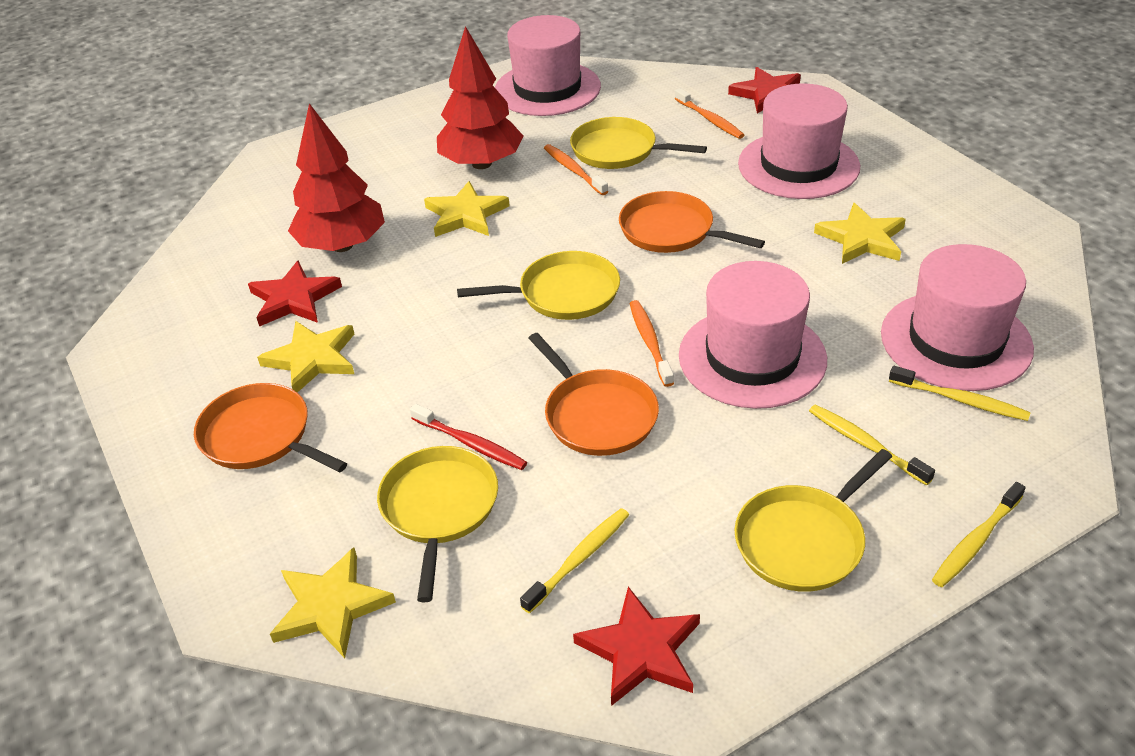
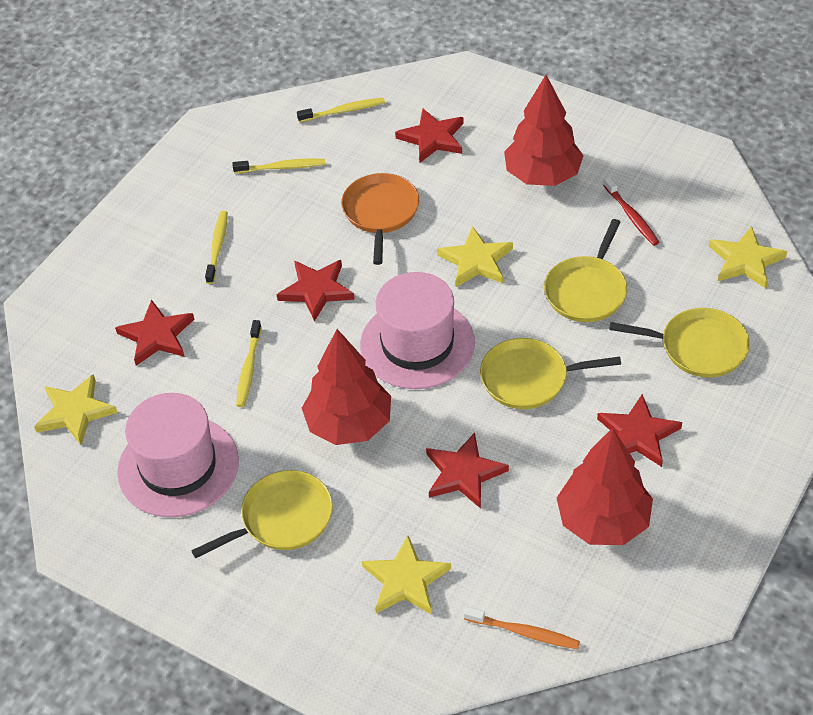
orange pan: 3 -> 1
orange toothbrush: 3 -> 1
pink hat: 4 -> 2
red star: 3 -> 5
red tree: 2 -> 3

